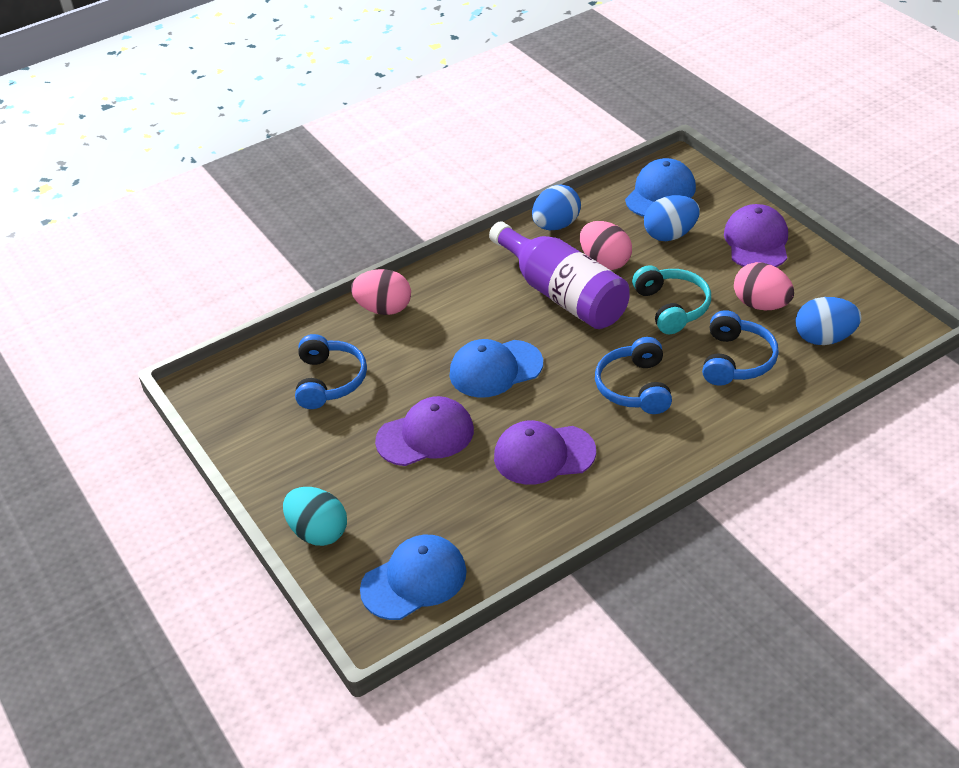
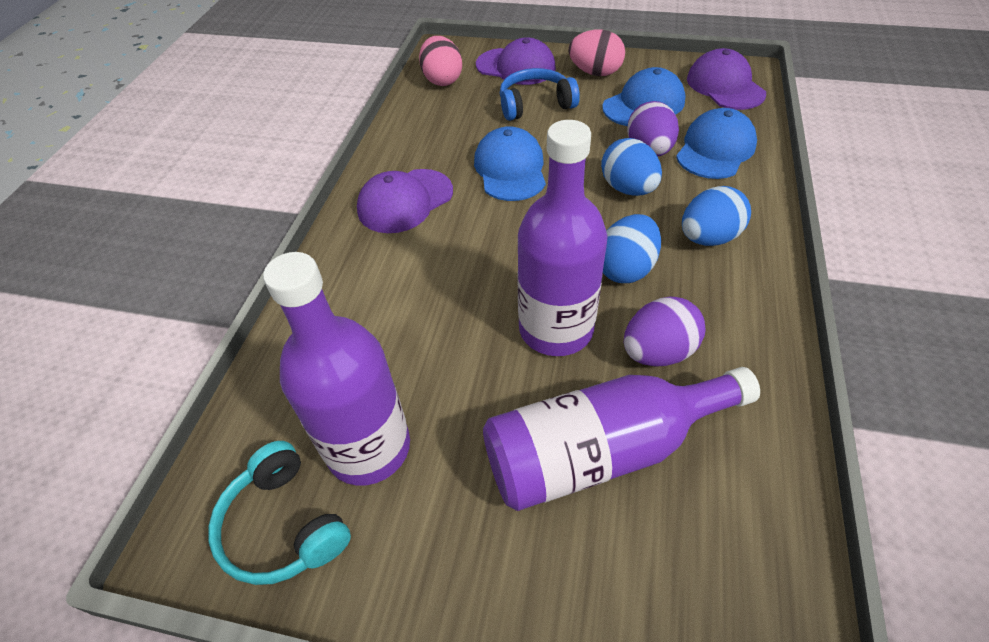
blue headphones: 3 -> 1
pink egg: 3 -> 2
purple bottle: 1 -> 3
purple egg: 0 -> 2
turquoise egg: 1 -> 0

